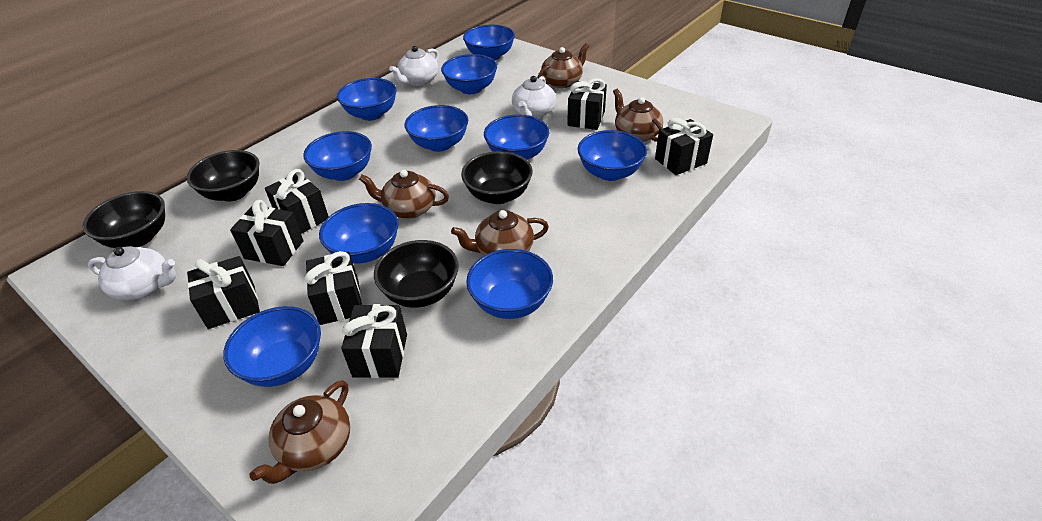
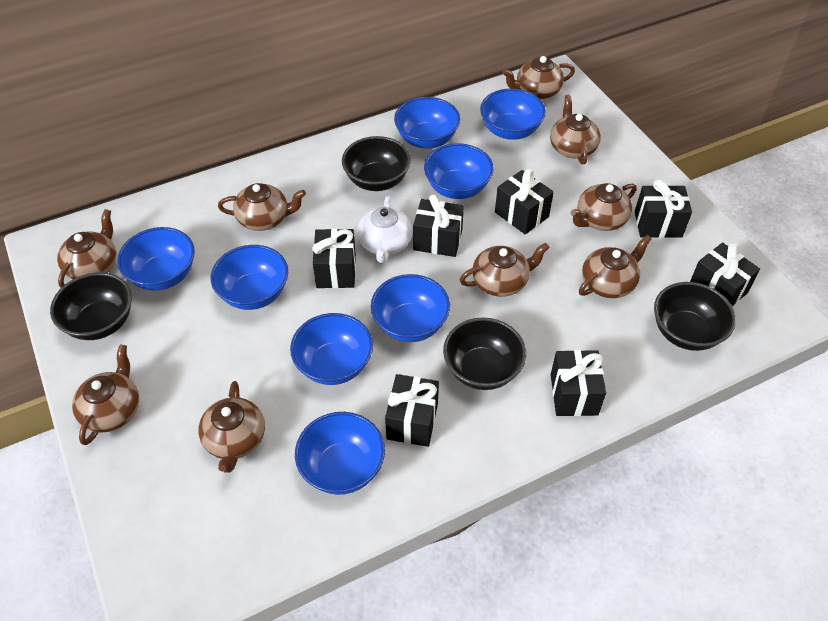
blue bowl: 10 -> 8
brown teapot: 5 -> 9
white teapot: 3 -> 1

